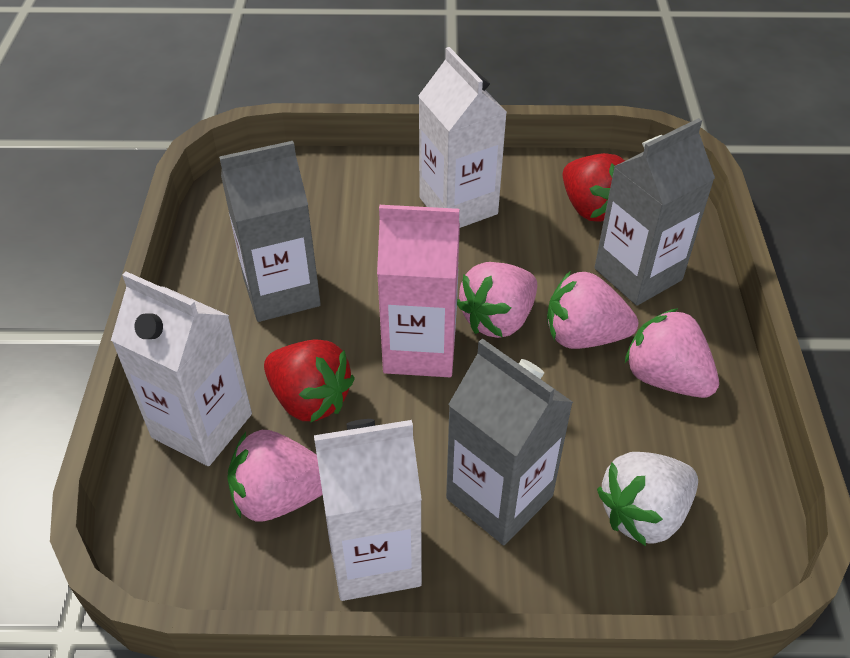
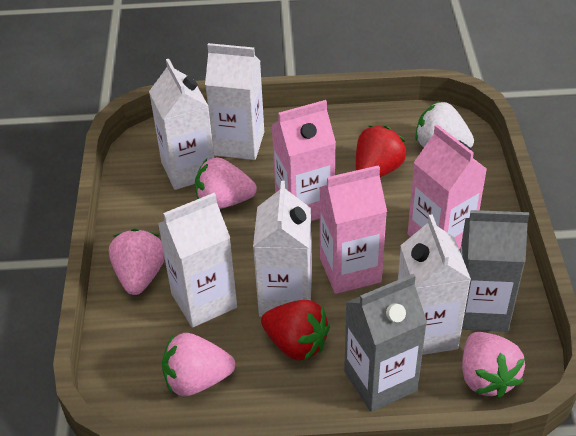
grey carton: 3 -> 2
pink carton: 1 -> 3
white carton: 3 -> 5

